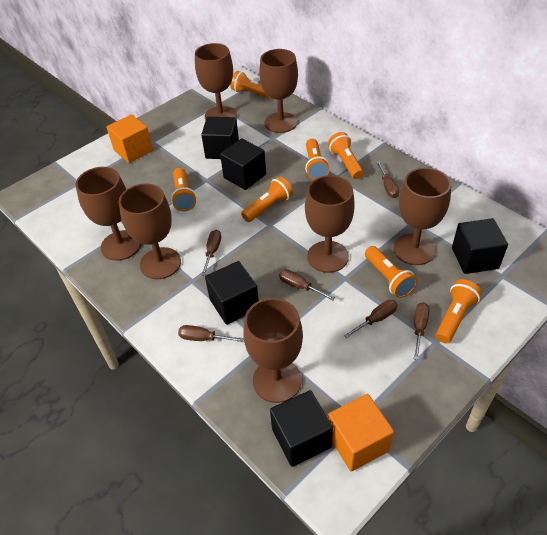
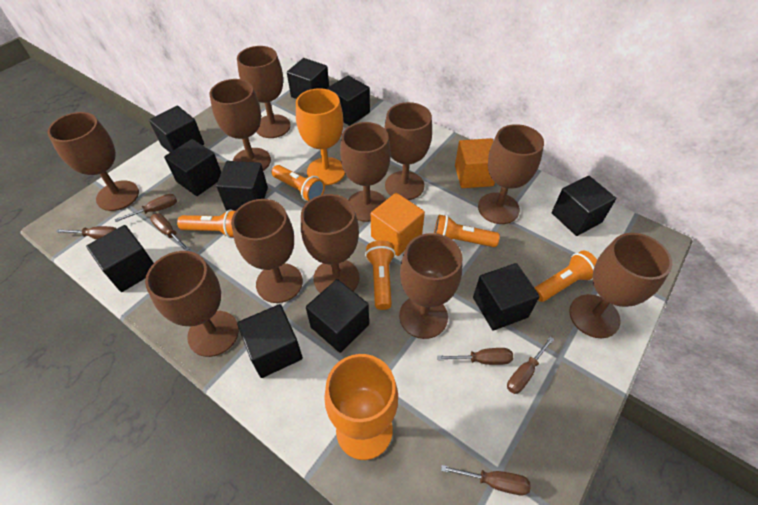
black cube: 5 -> 10
brown goblet: 7 -> 11
orange flashlight: 7 -> 5
orange goblet: 0 -> 2

